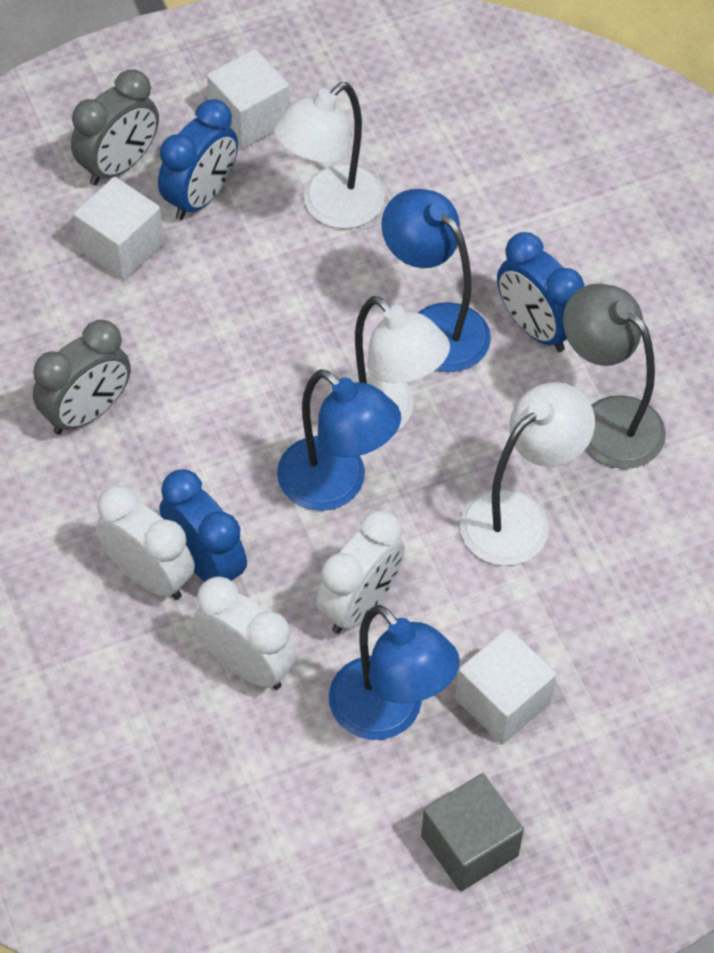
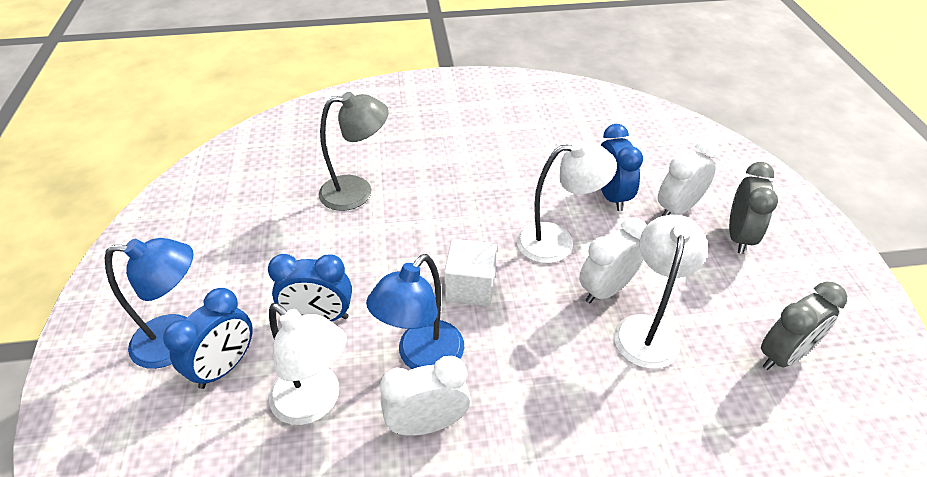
blue lamp: 3 -> 2
grey cube: 1 -> 0
white cube: 3 -> 1

